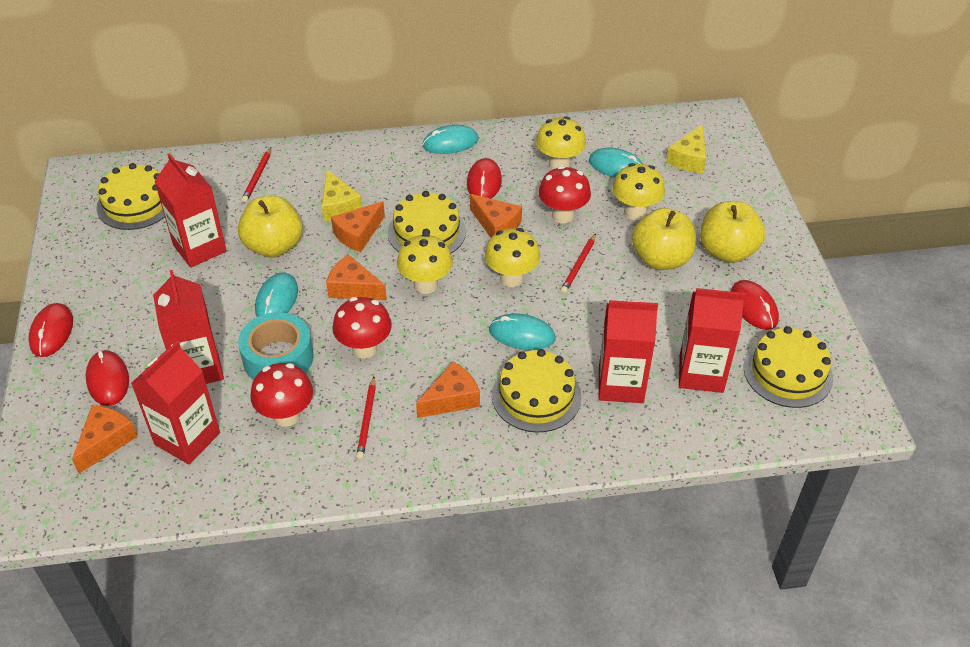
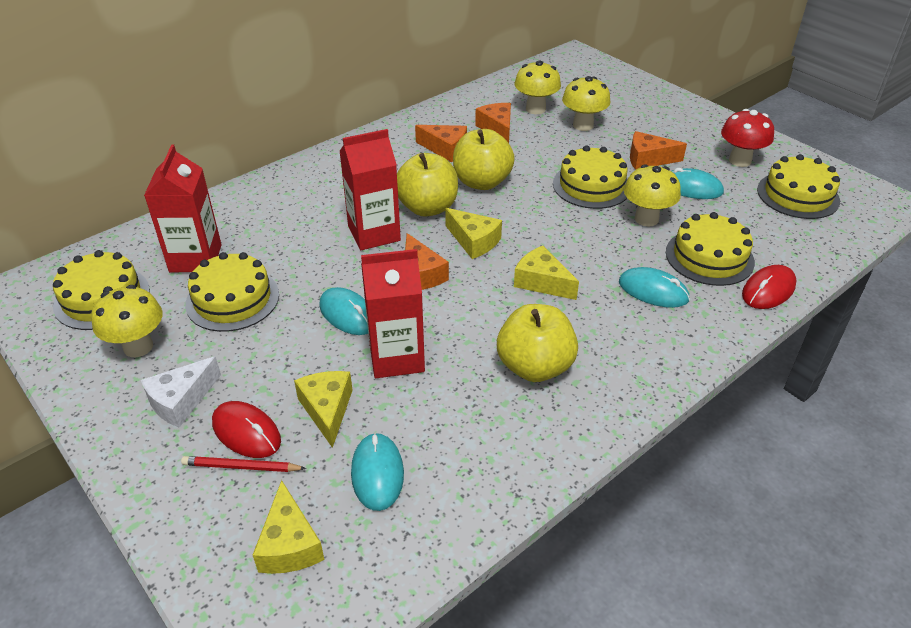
orange cheese: 5 -> 4
red carton: 5 -> 3
red mouse: 4 -> 2
red mushroom: 3 -> 1
red pencil: 3 -> 1
turquoise tape: 1 -> 0
white cheese: 0 -> 1
yellow cake: 4 -> 5
yellow cheese: 2 -> 4

